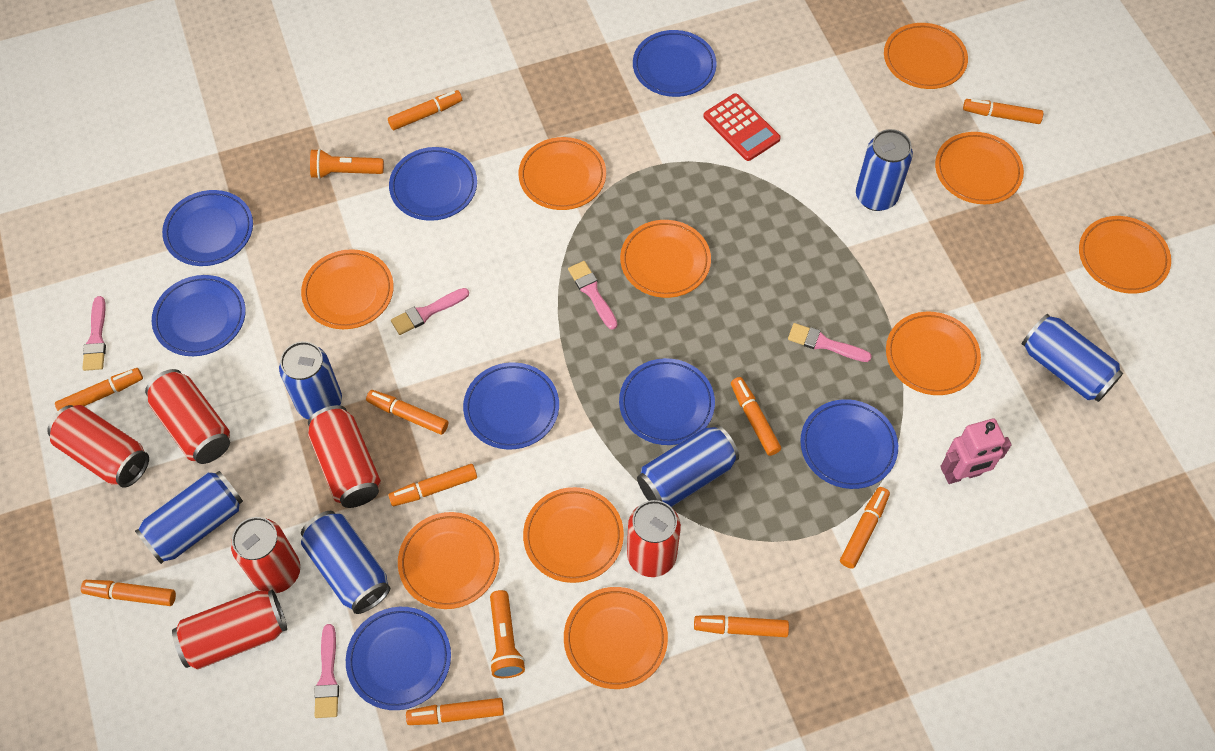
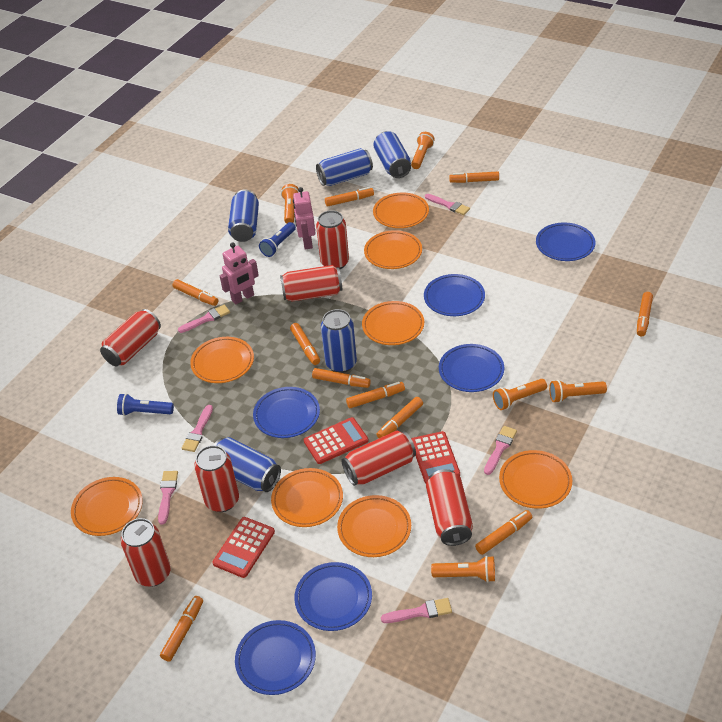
blue can: 6 -> 5
blue flashlight: 0 -> 2
blue plate: 8 -> 6
orange flashlight: 2 -> 5
orange plate: 10 -> 8
pink brush: 5 -> 6
pink robot: 1 -> 2
red calculator: 1 -> 3
red can: 6 -> 7

